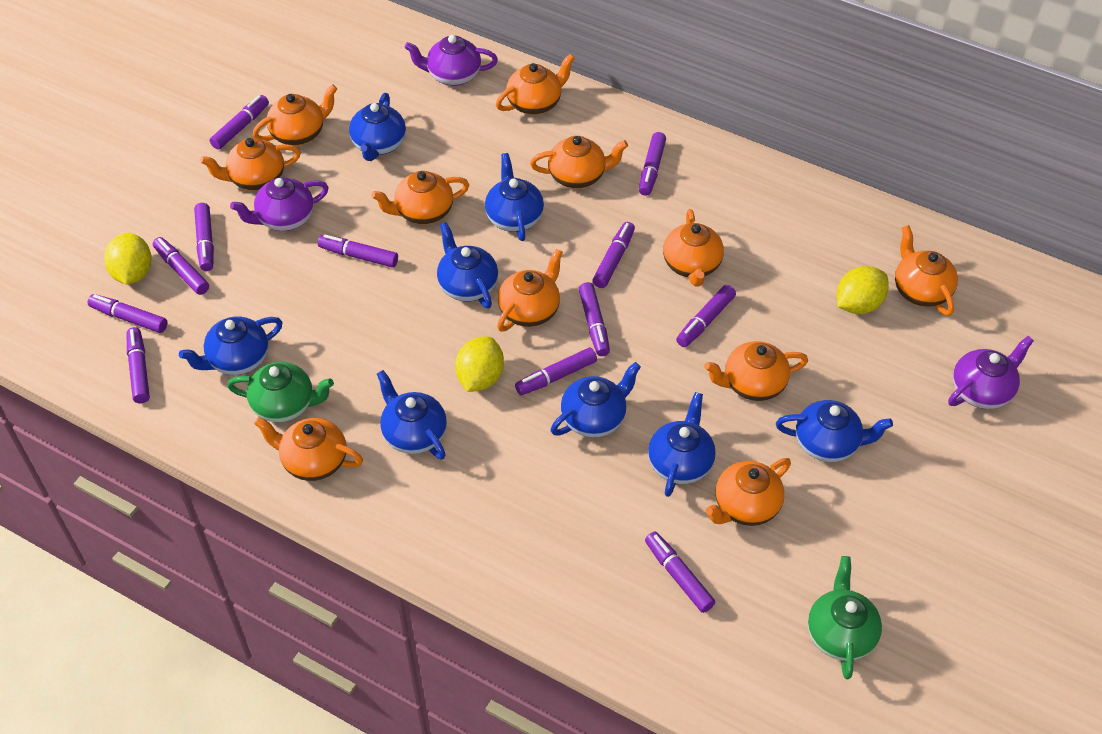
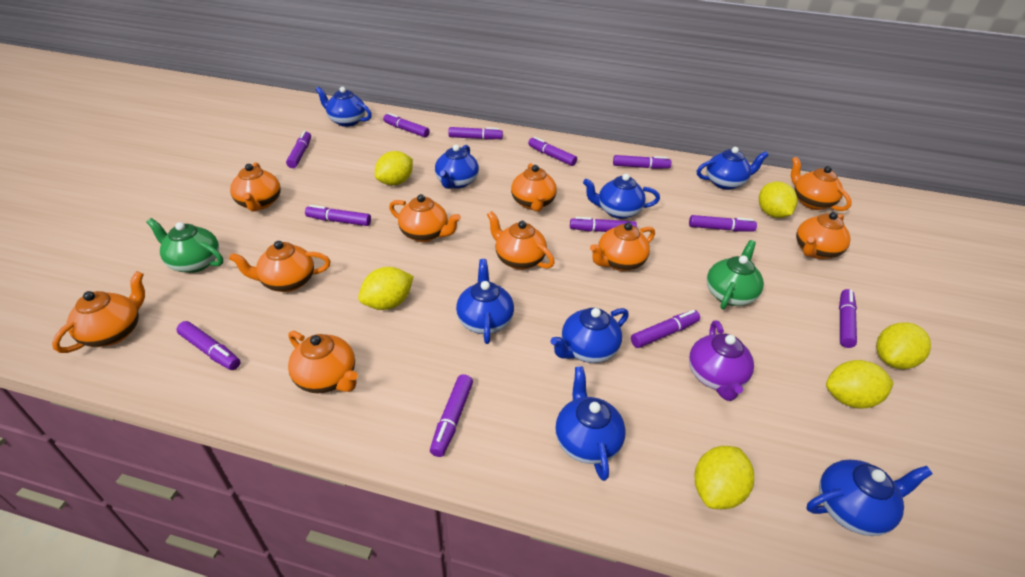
orange teapot: 11 -> 10
purple teapot: 3 -> 1
yellow lemon: 3 -> 6

